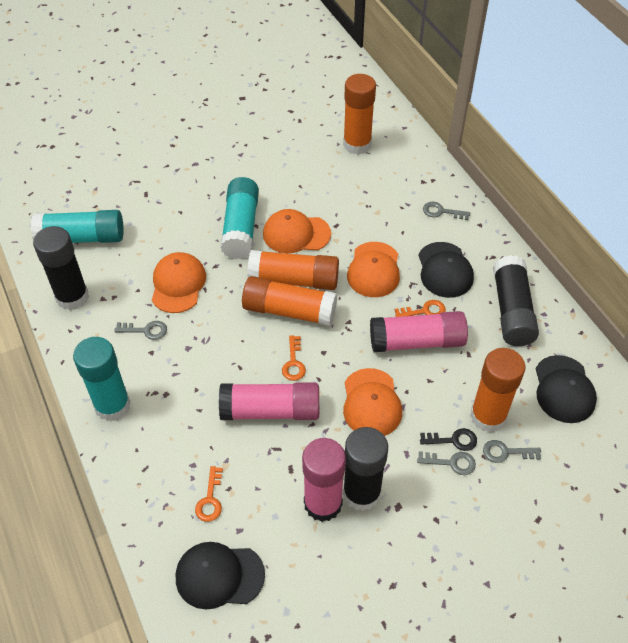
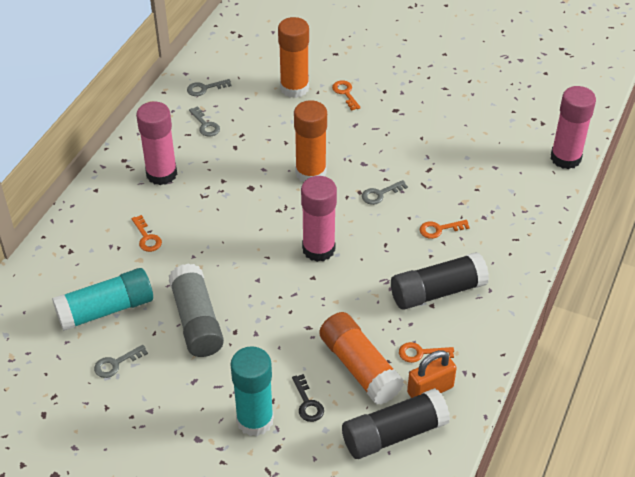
black cap: 3 -> 0
black glue stick: 3 -> 2
grey glue stick: 0 -> 1
orange cap: 4 -> 0
orange glue stick: 4 -> 3
orange key: 3 -> 4
orange padlock: 0 -> 1
turquoise glue stick: 3 -> 2

